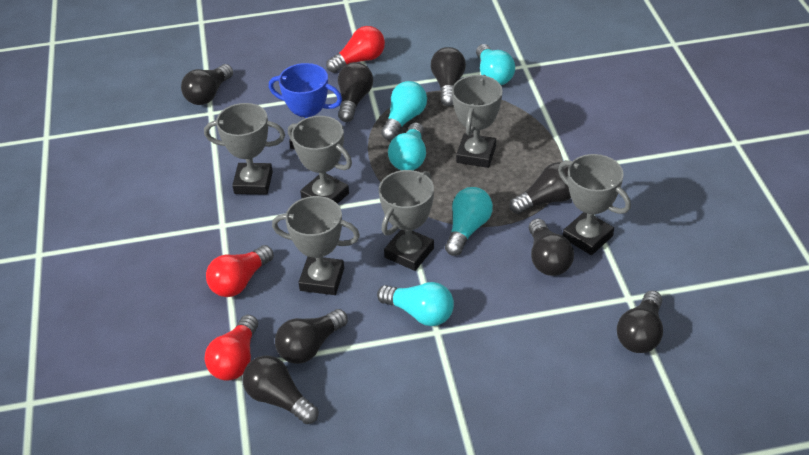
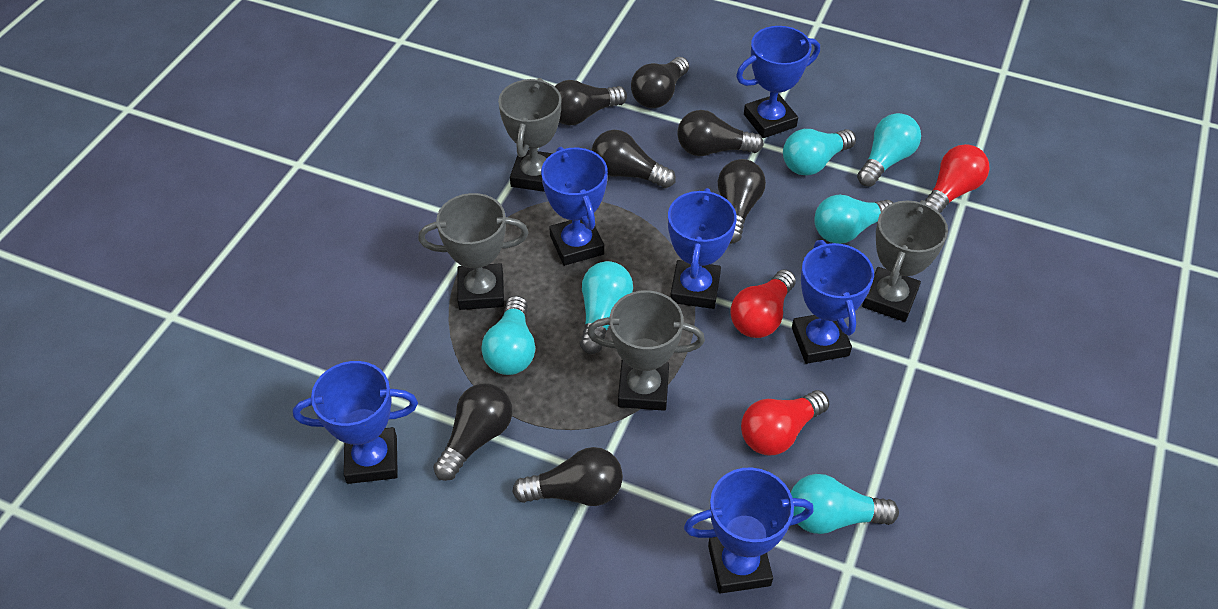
black light bulb: 8 -> 7
blue trophy: 1 -> 6
grey trophy: 6 -> 4
turquoise light bulb: 5 -> 6

